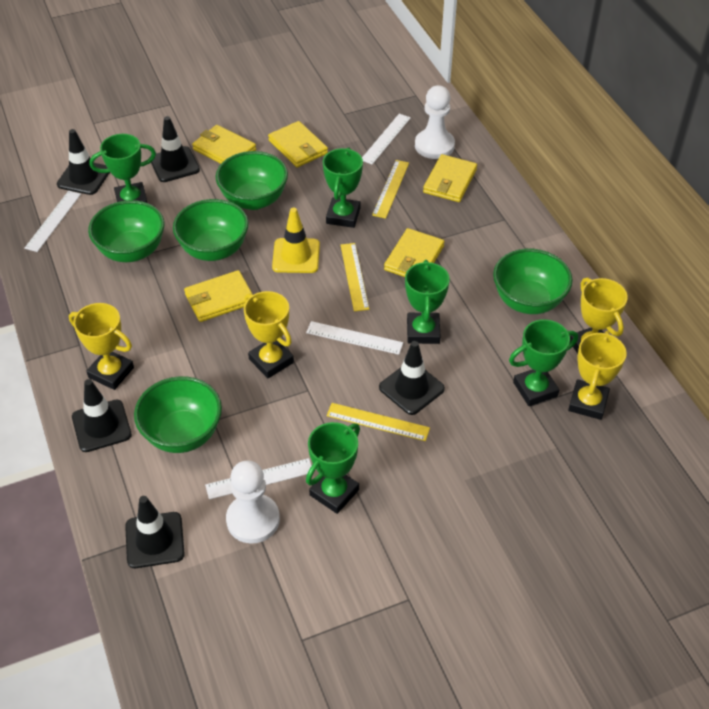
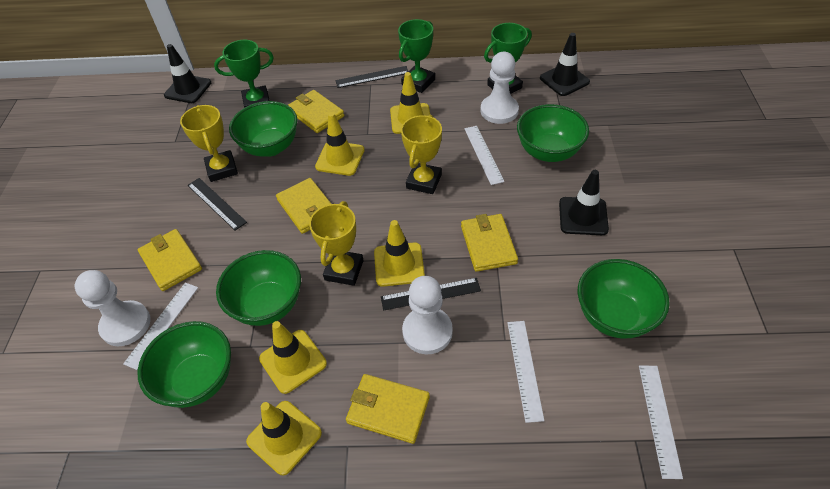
black ruler: 0 -> 3
black traffic cone: 5 -> 3
green trophy: 5 -> 3
white pawn: 2 -> 3
yellow ruler: 3 -> 0
yellow traffic cone: 1 -> 5
yellow trophy: 4 -> 3

